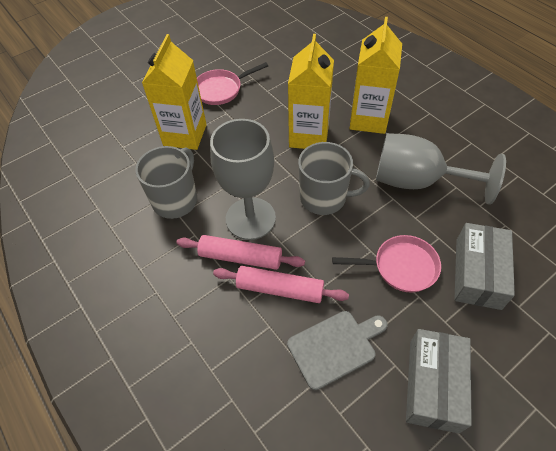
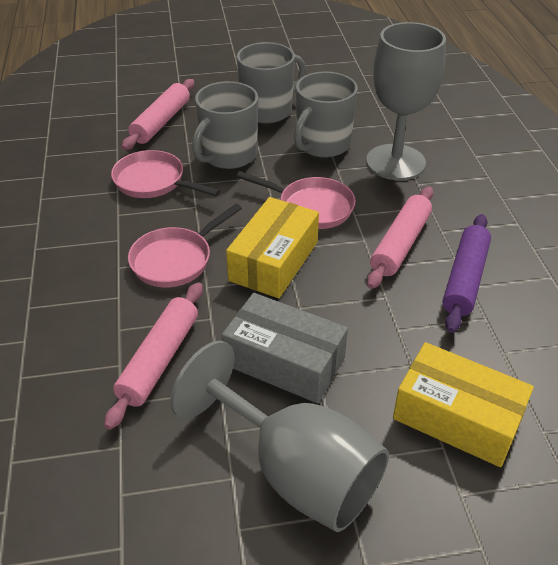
grey box: 2 -> 1
grey cutting board: 1 -> 0
grey mug: 2 -> 3
pink pan: 2 -> 3
pink rolling pin: 2 -> 3
purple rolling pin: 0 -> 1
yellow box: 0 -> 2
yellow carton: 3 -> 0

